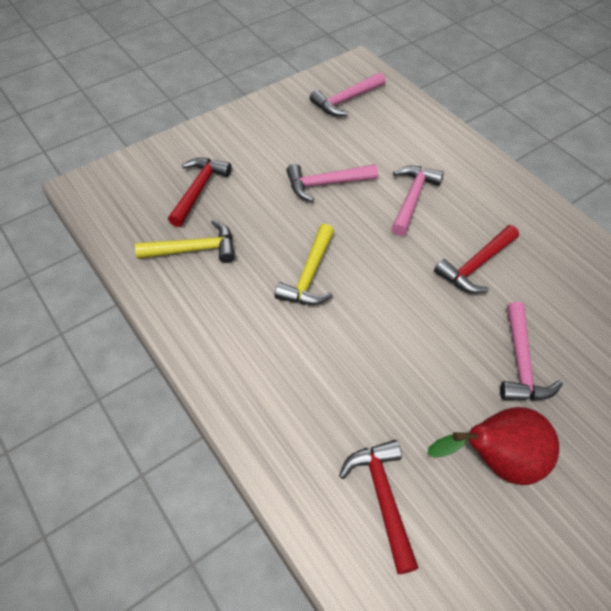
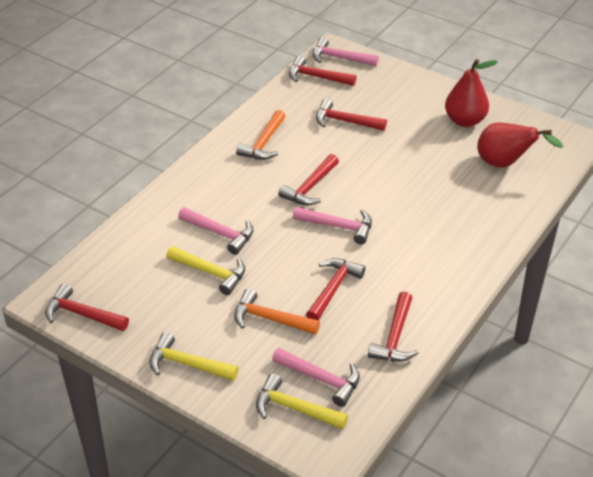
orange hammer: 0 -> 2
red hammer: 3 -> 6
red pear: 1 -> 2
yellow hammer: 2 -> 3

